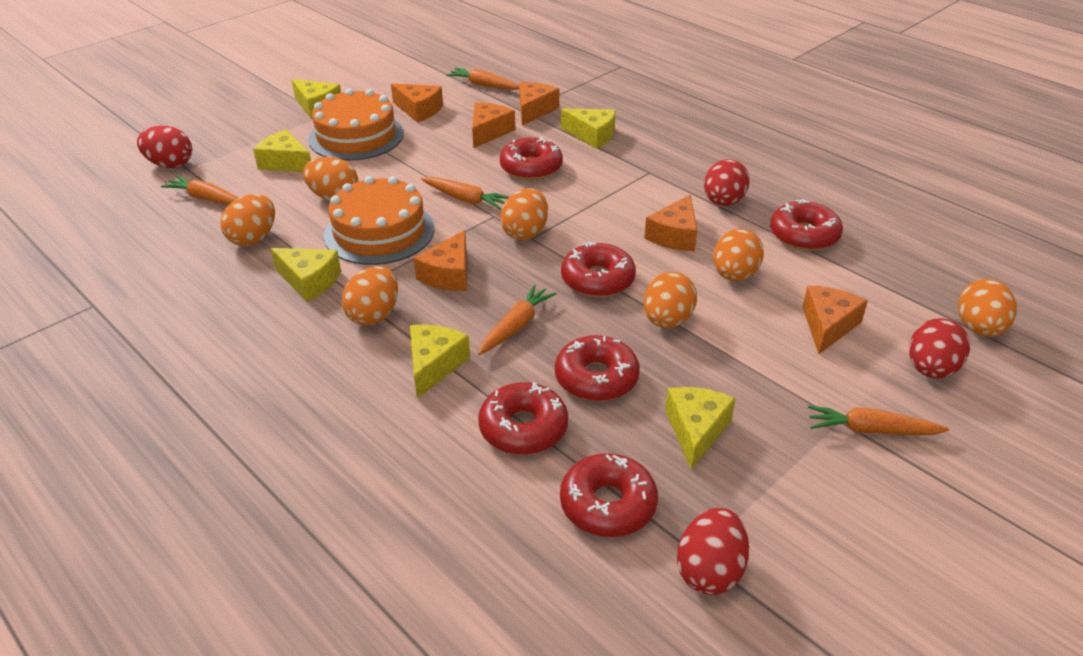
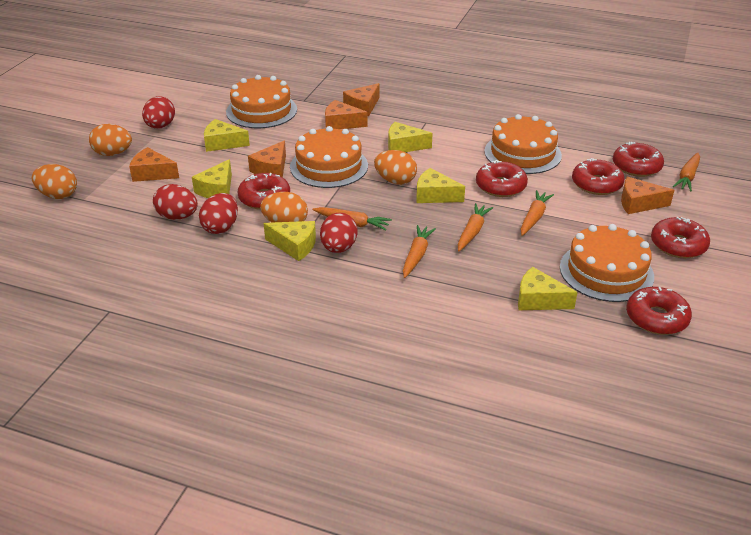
orange cake: 2 -> 4
orange cheese: 6 -> 5
orange egg: 7 -> 4

